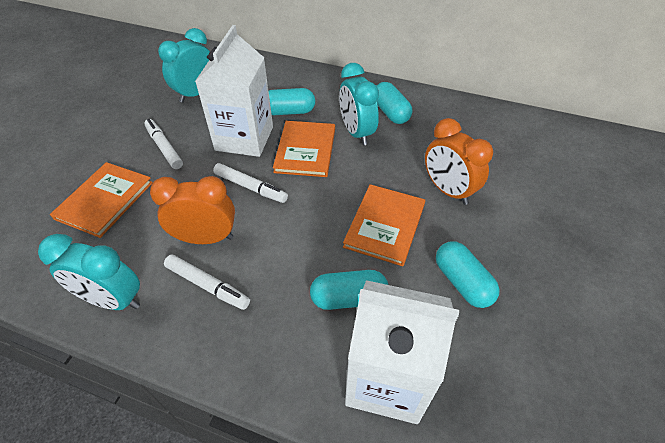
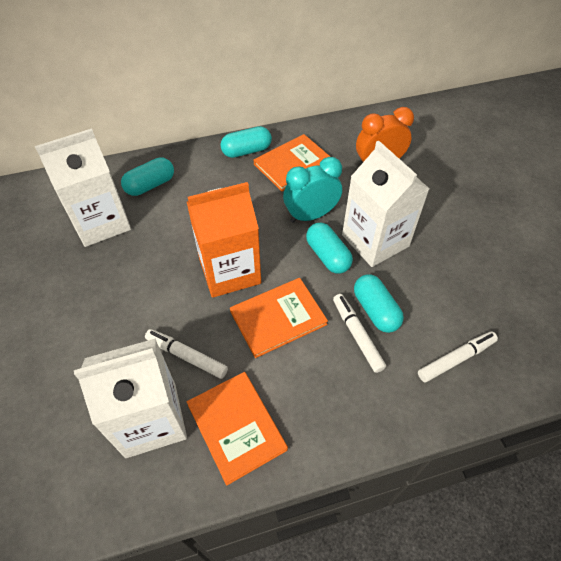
orange carton: 0 -> 1
orange clock: 2 -> 1
turquoise clock: 3 -> 1
white carton: 2 -> 3

